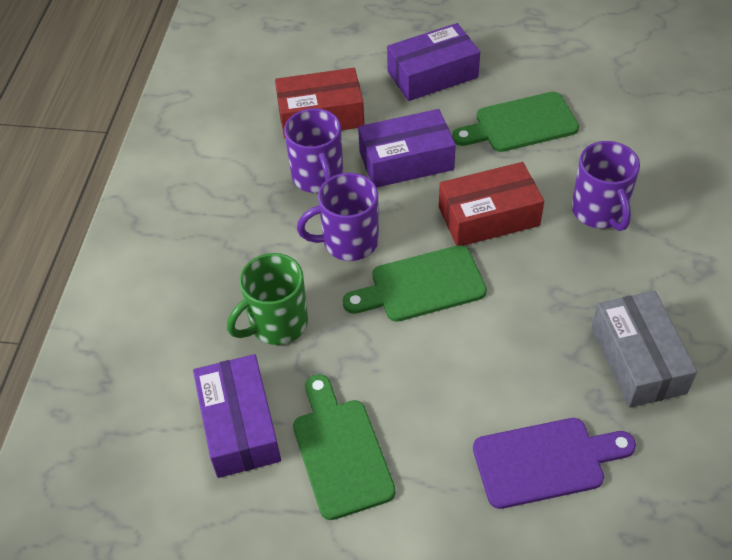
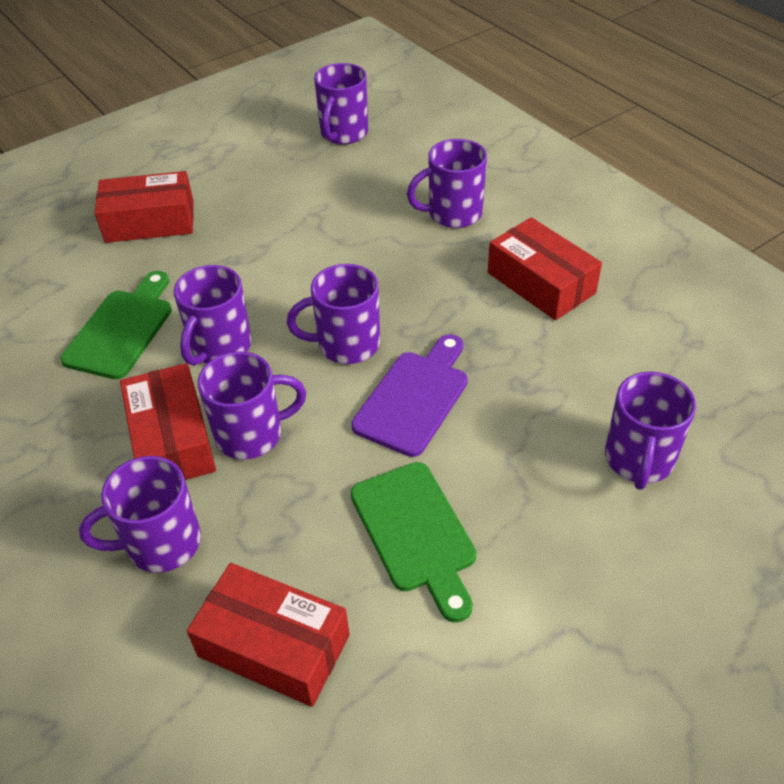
green cutting board: 3 -> 2
green mug: 1 -> 0
grey box: 1 -> 0
purple box: 3 -> 0
purple mug: 3 -> 7
red box: 2 -> 4

